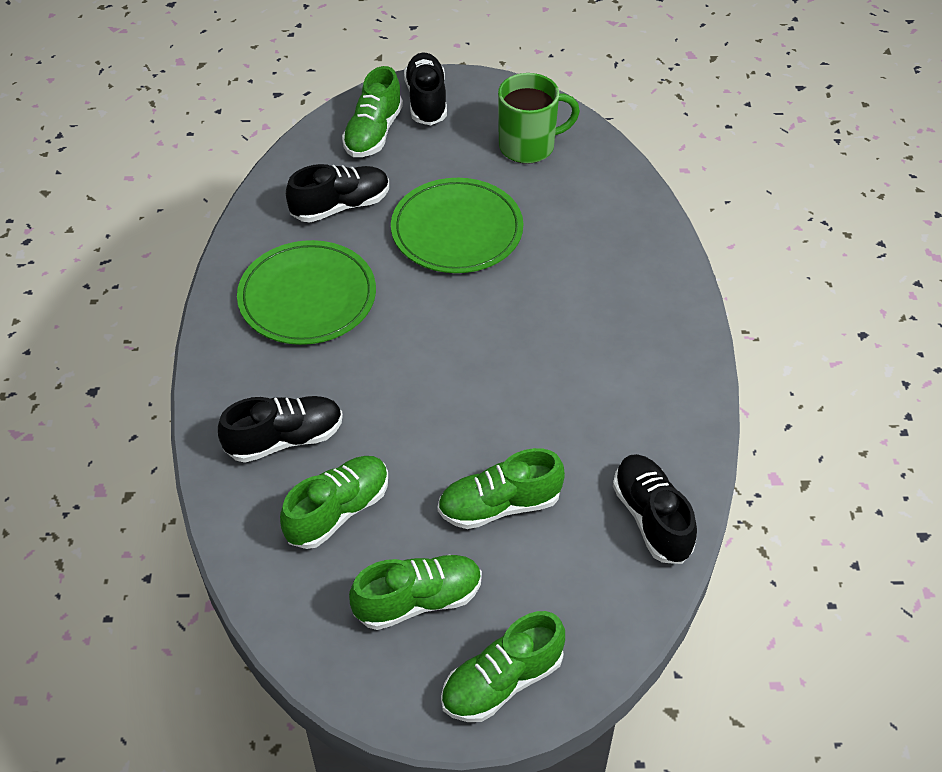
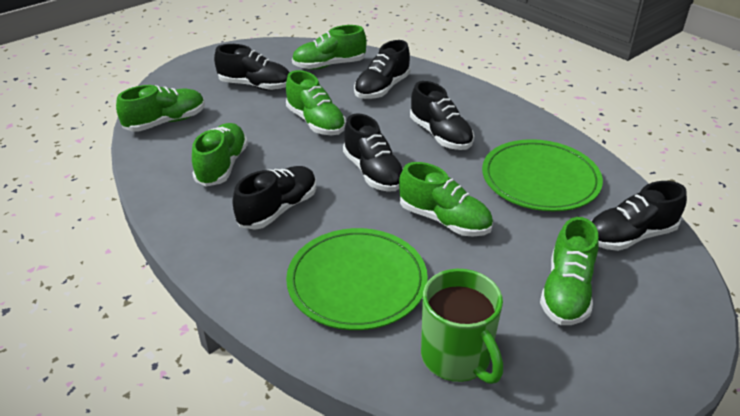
black shoe: 4 -> 6
green shoe: 5 -> 6

